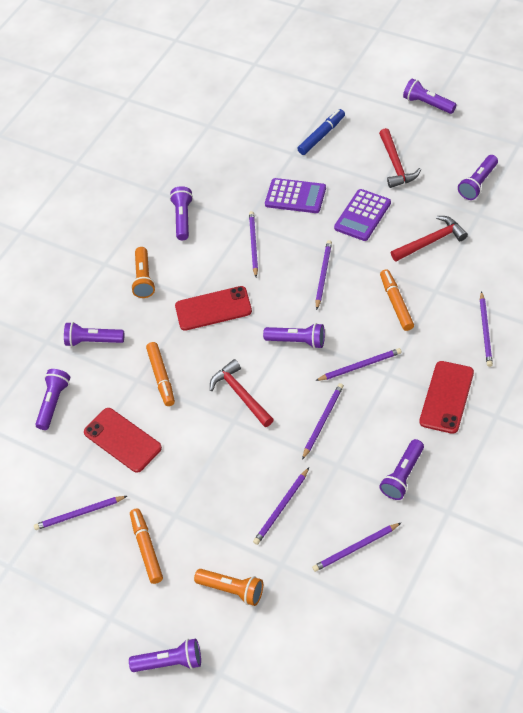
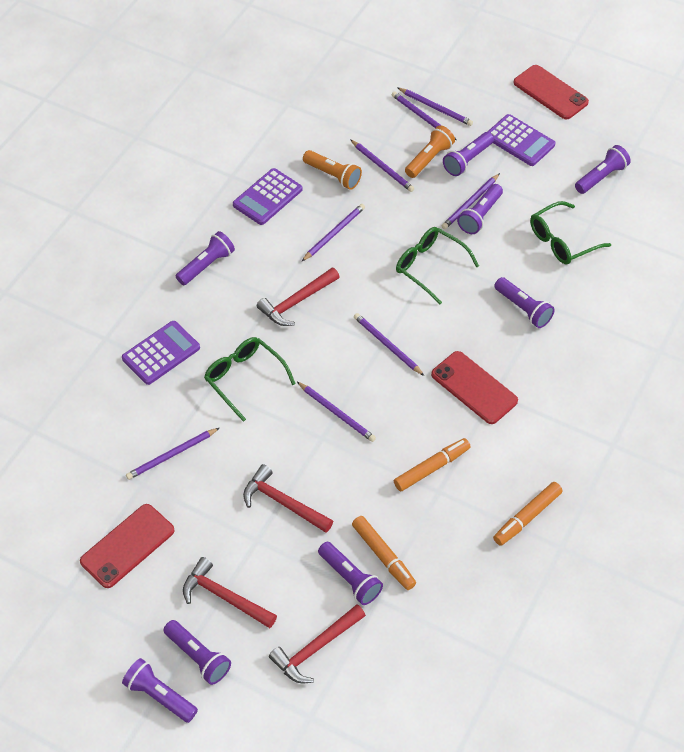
blue marker: 1 -> 0
green glasses: 0 -> 3
purple calculator: 2 -> 3
red hammer: 3 -> 4

